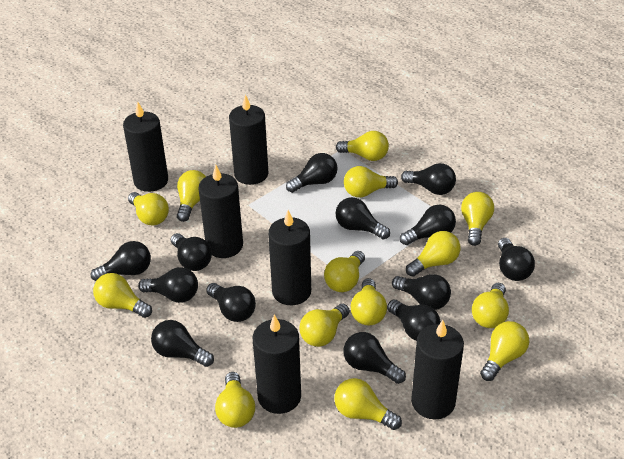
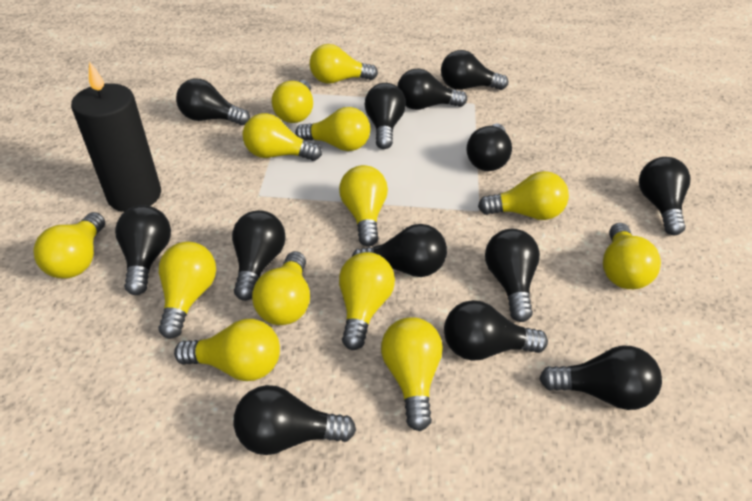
black candle: 6 -> 1
yellow light bulb: 14 -> 13

